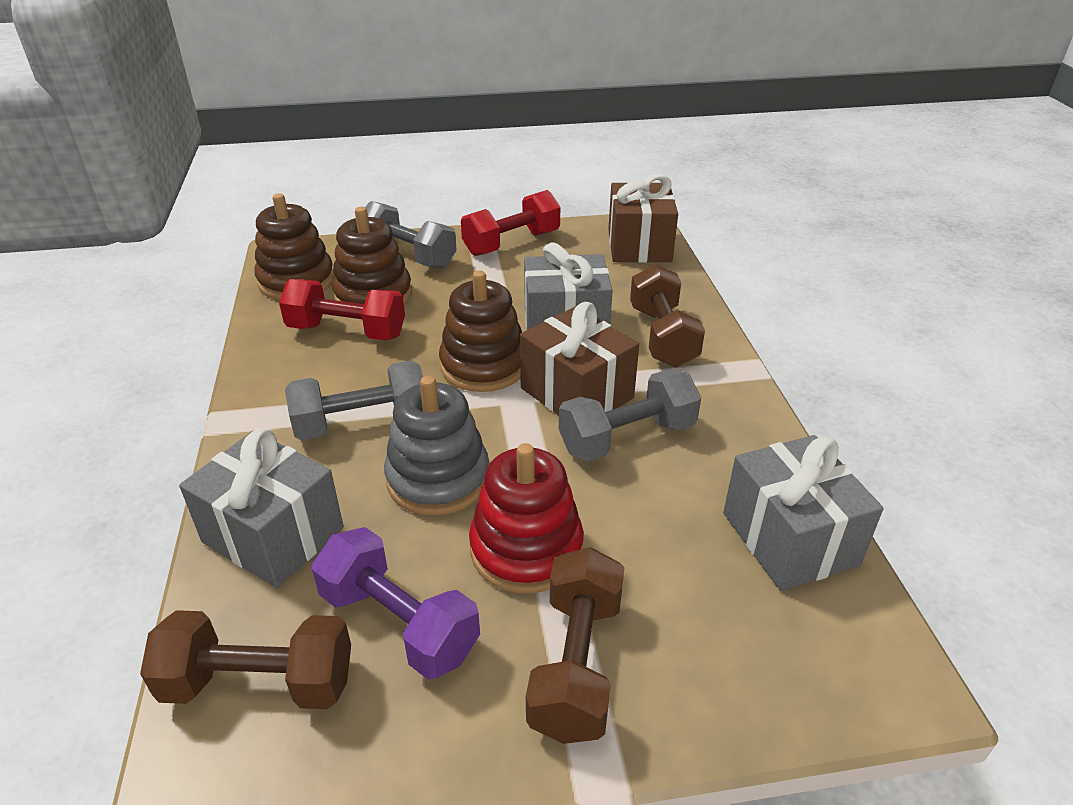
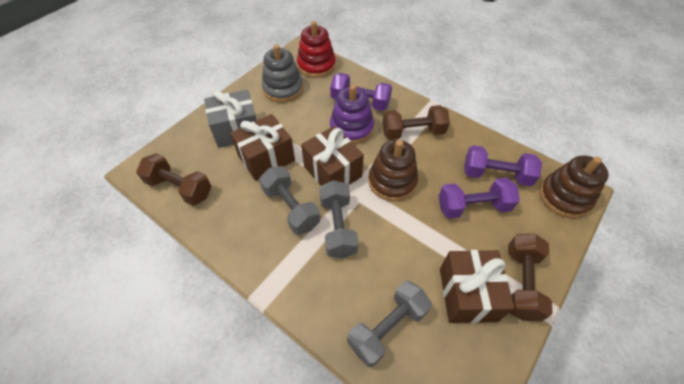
brown gift: 2 -> 3
brown stacking toy: 3 -> 2
grey gift: 3 -> 1
purple dumbbell: 1 -> 3
purple stacking toy: 0 -> 1
red dumbbell: 2 -> 0

